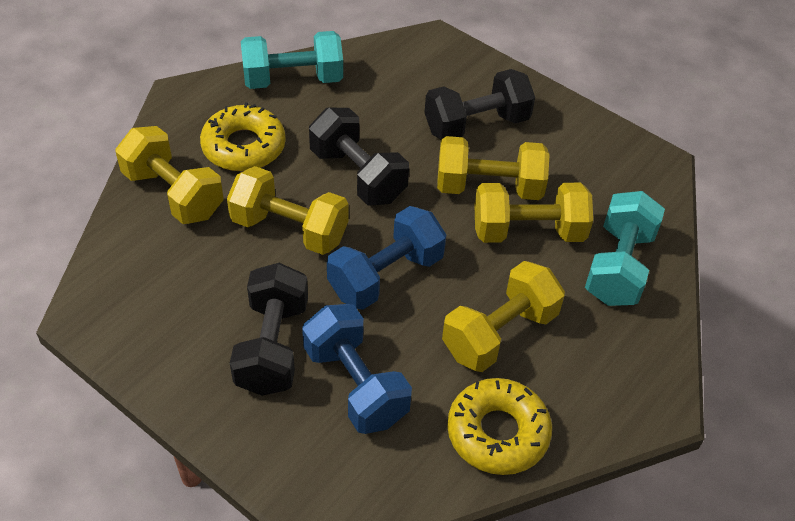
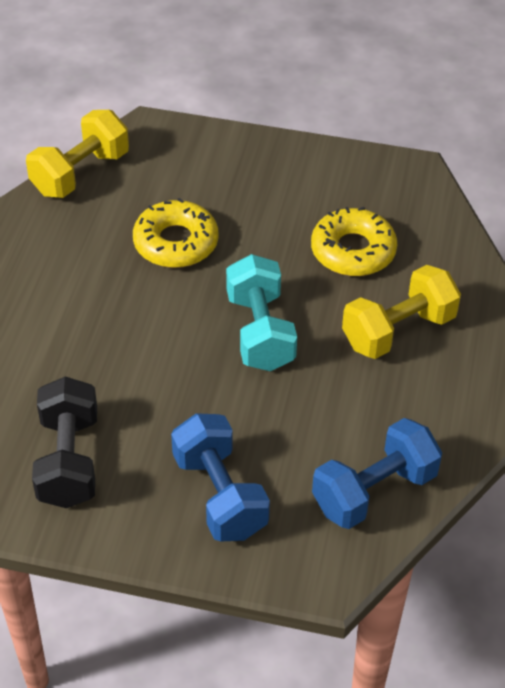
black dumbbell: 3 -> 1
turquoise dumbbell: 2 -> 1
yellow dumbbell: 5 -> 2

